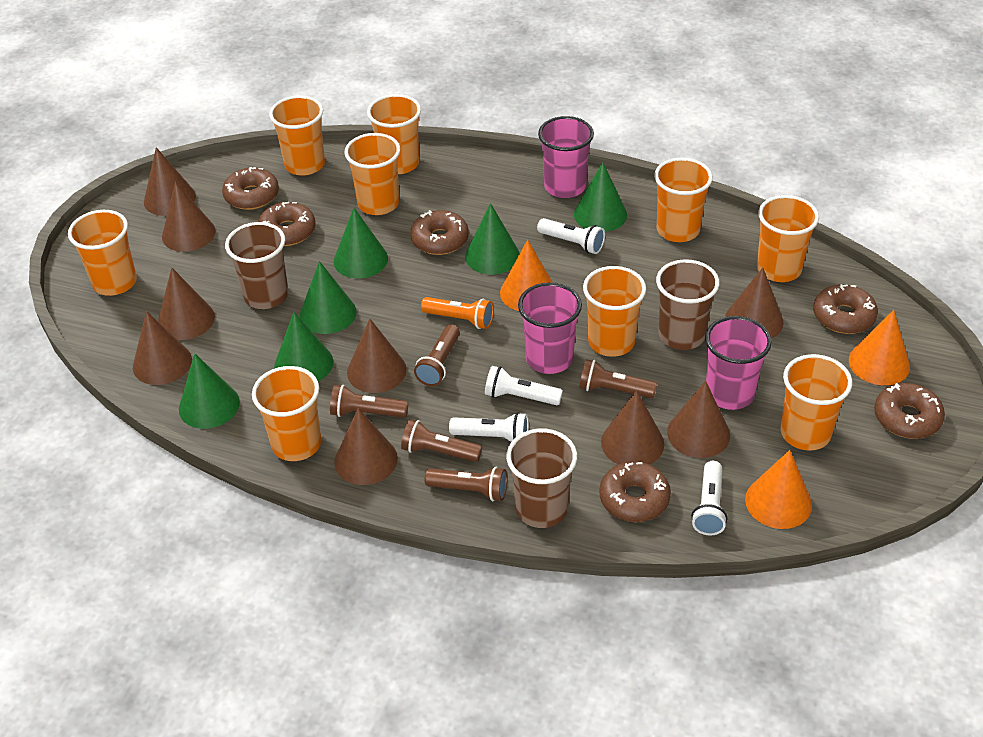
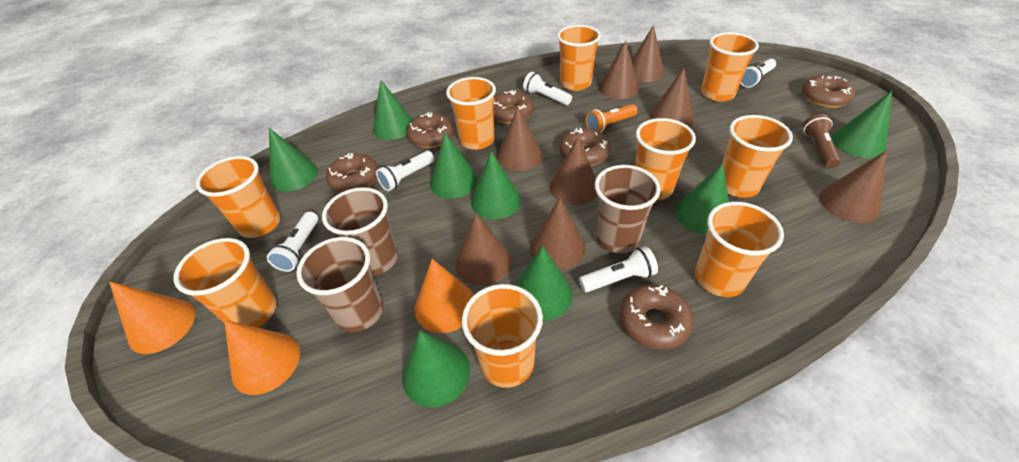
brown cone: 9 -> 8
brown flashlight: 5 -> 1
green cone: 6 -> 8
pink cup: 3 -> 0
white flashlight: 4 -> 5

